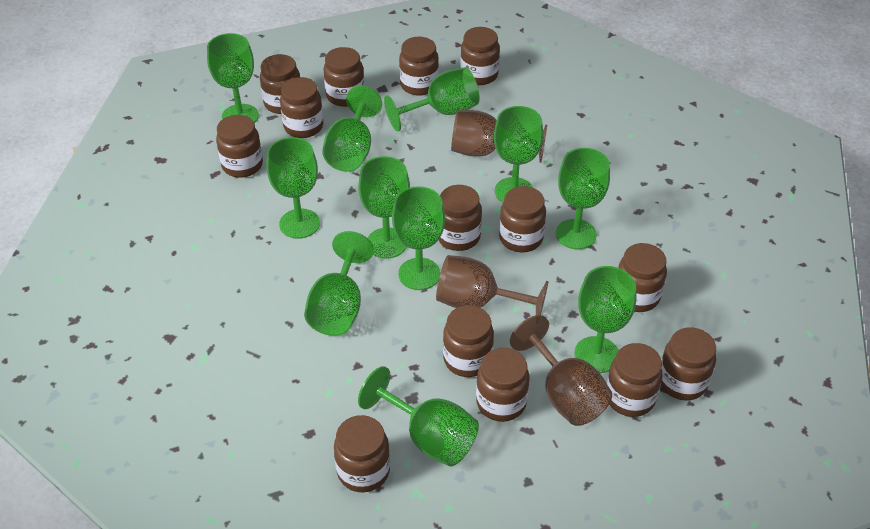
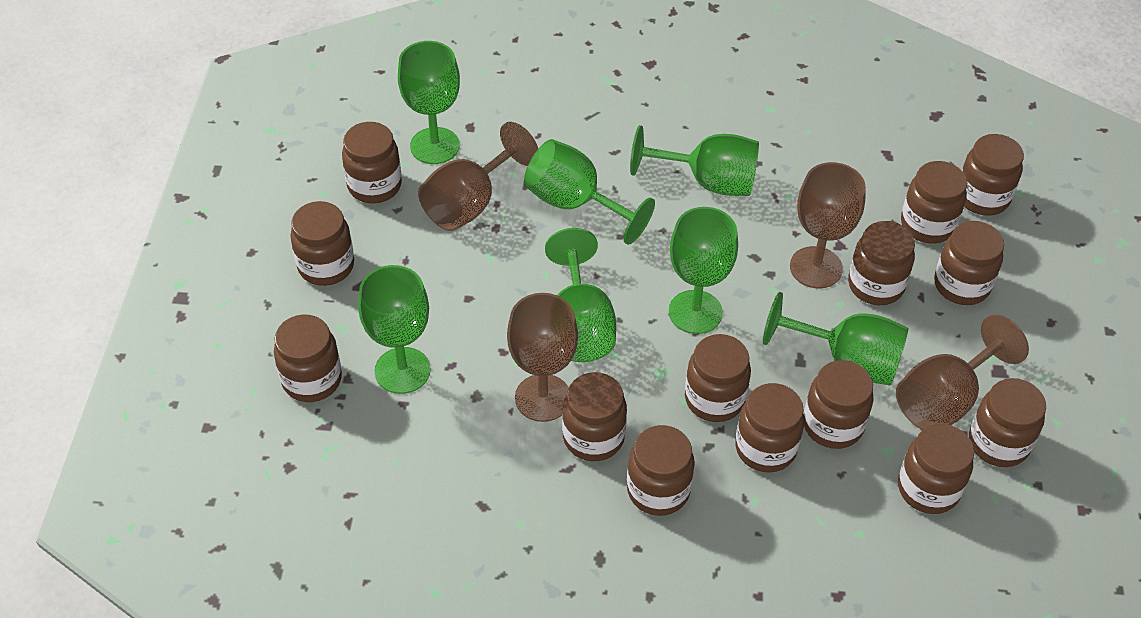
brown goblet: 3 -> 4
green goblet: 11 -> 7

